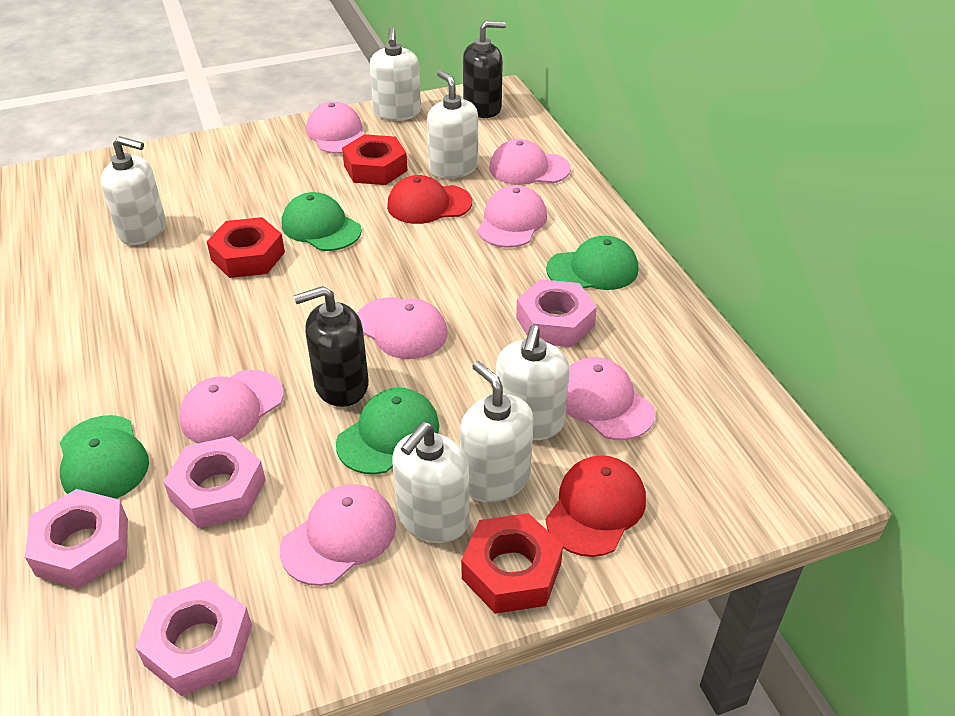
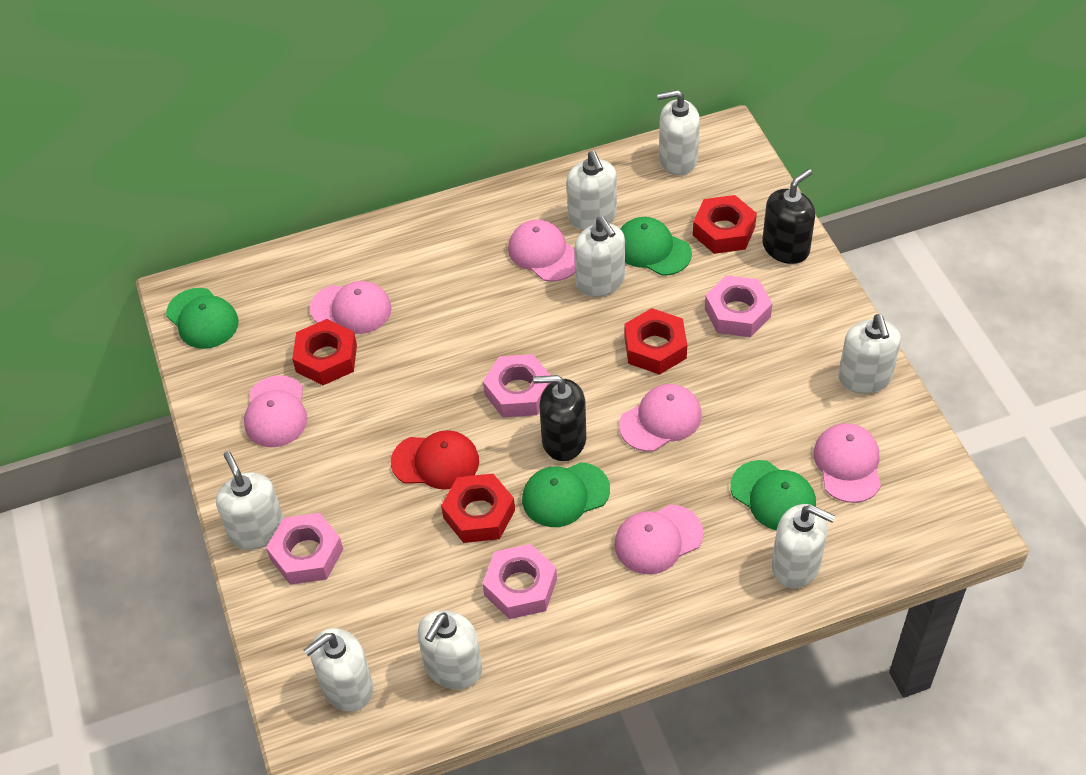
pink cap: 7 -> 6
red cap: 2 -> 1
red nut: 3 -> 4
white soap dispenser: 6 -> 8

